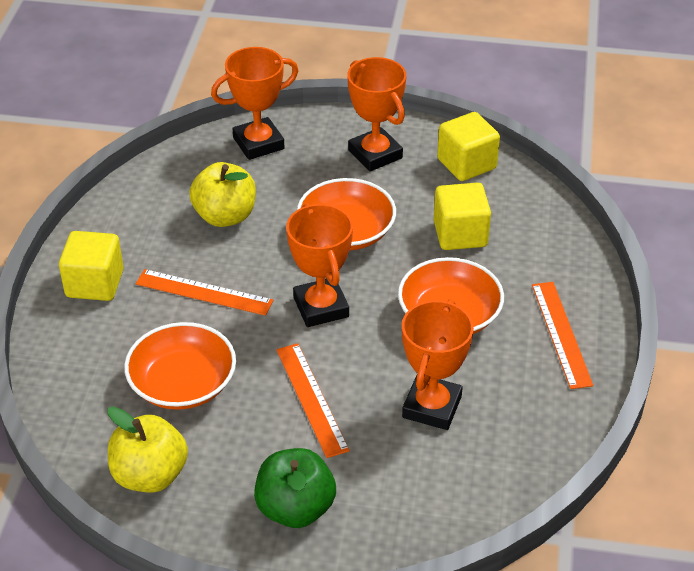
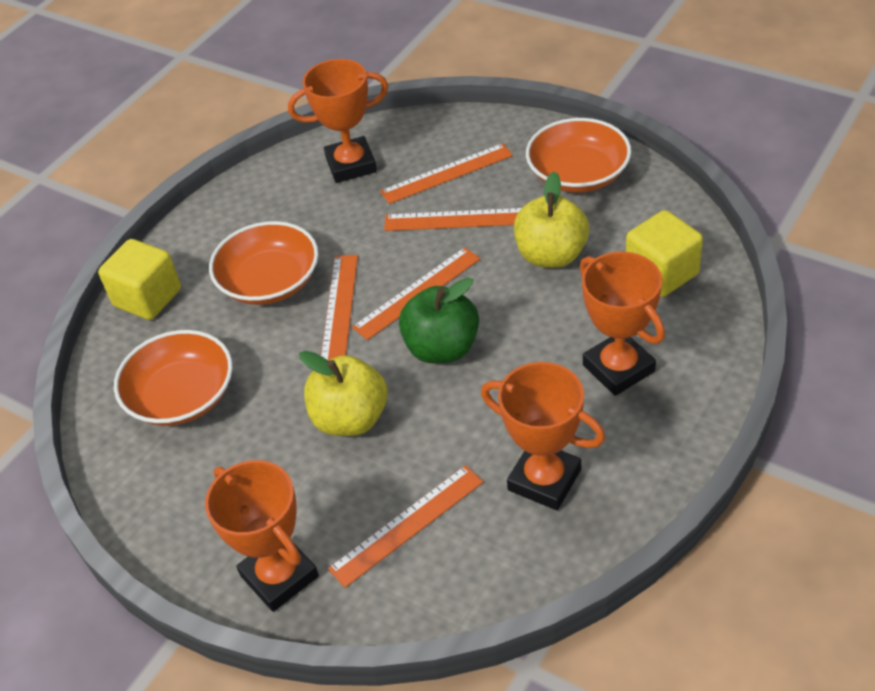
orange ruler: 3 -> 5
yellow cube: 3 -> 2

